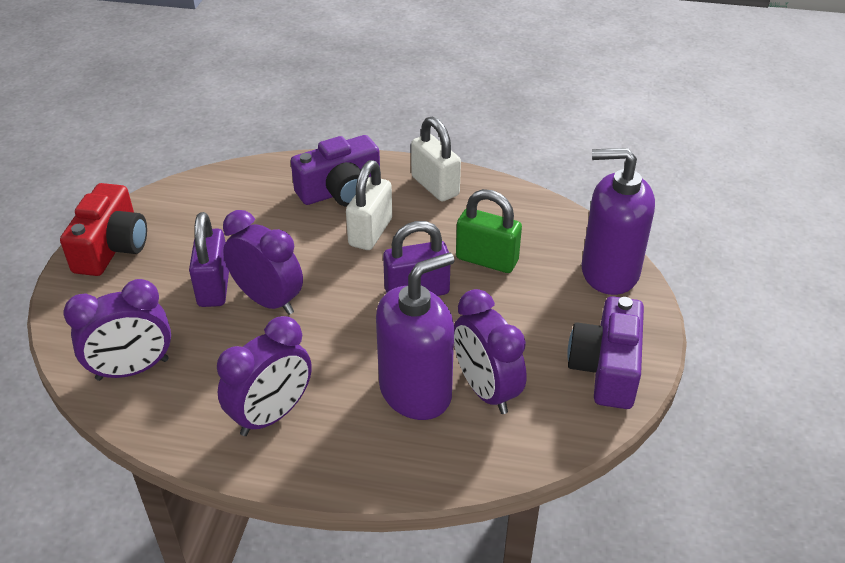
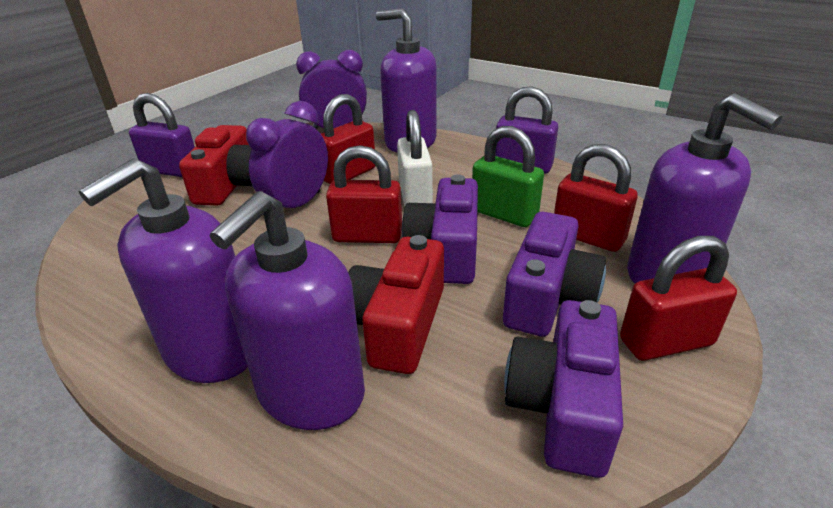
purple camera: 2 -> 3
purple clock: 4 -> 2
purple soap dispenser: 2 -> 4
red camera: 1 -> 2
red padlock: 0 -> 4
white padlock: 2 -> 1

